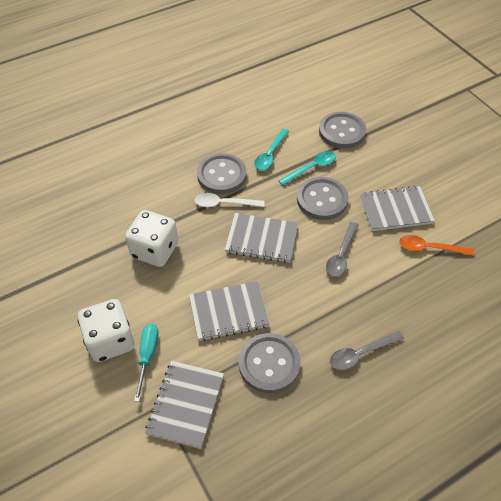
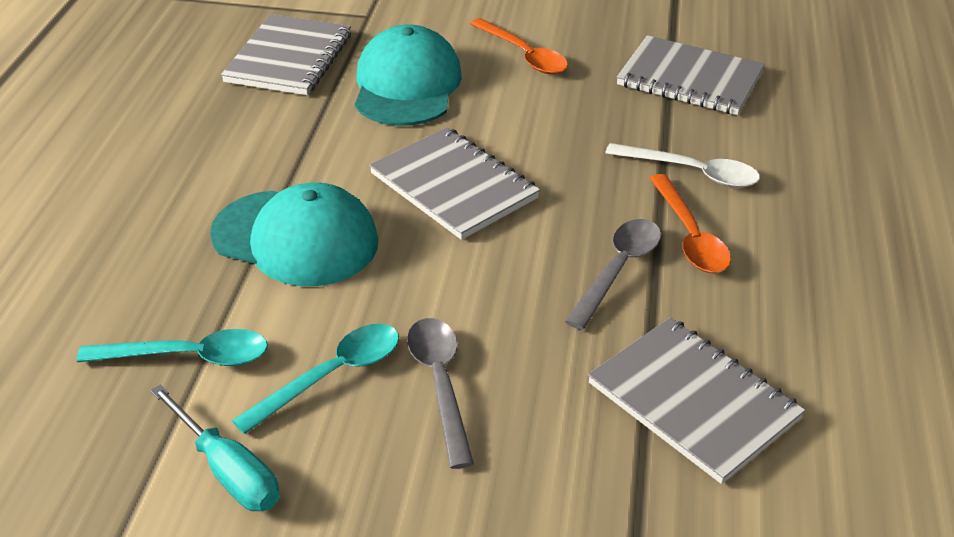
grey button: 4 -> 0
orange spoon: 1 -> 2
turquoise cap: 0 -> 2
white dice: 2 -> 0

